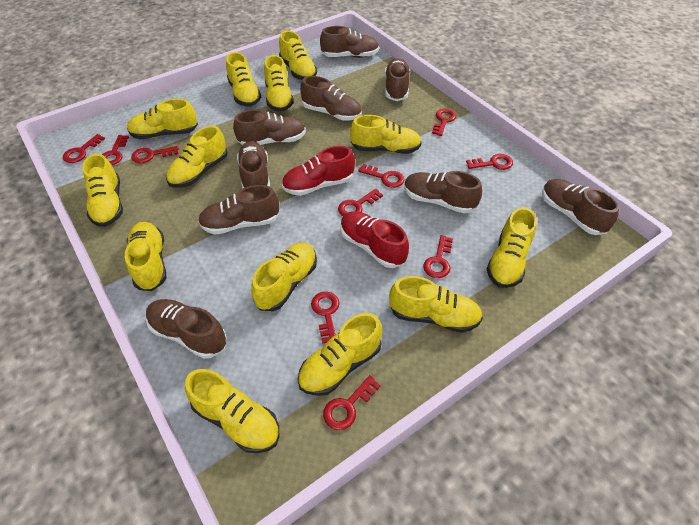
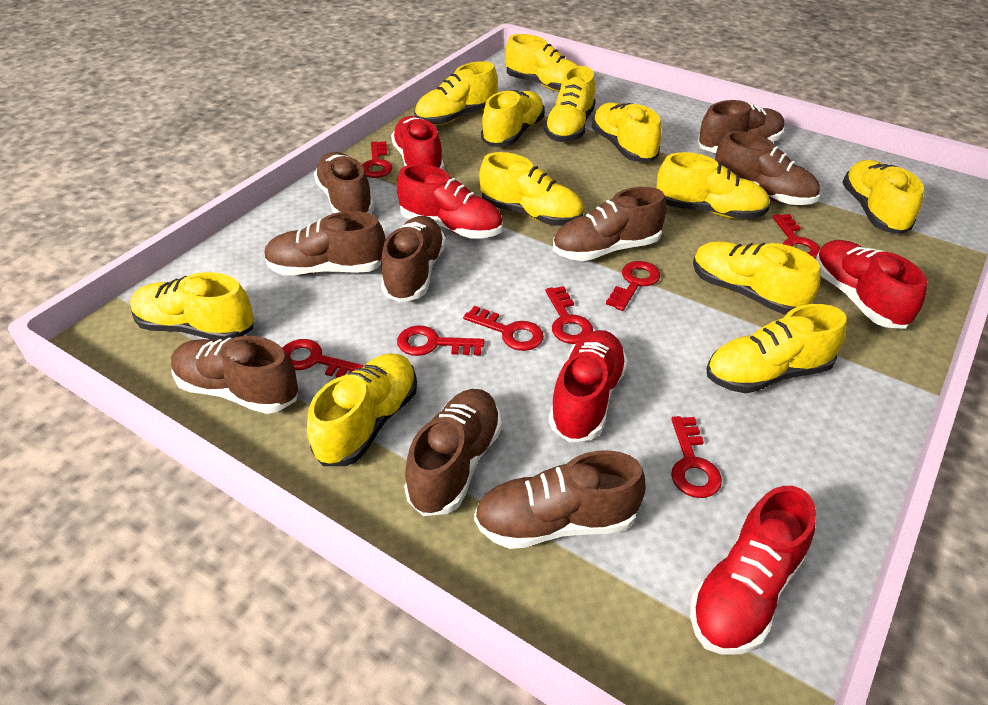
red key: 10 -> 8
red shoe: 2 -> 5
yellow shoe: 13 -> 12

